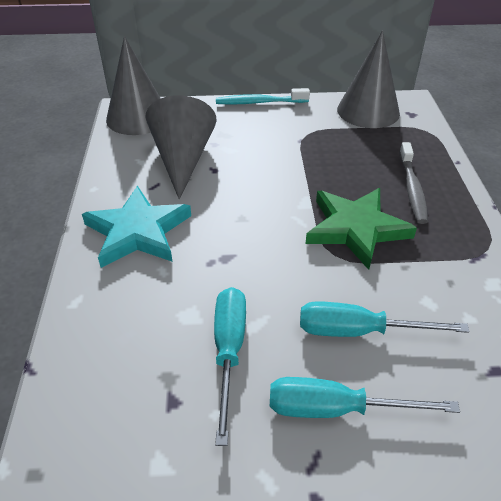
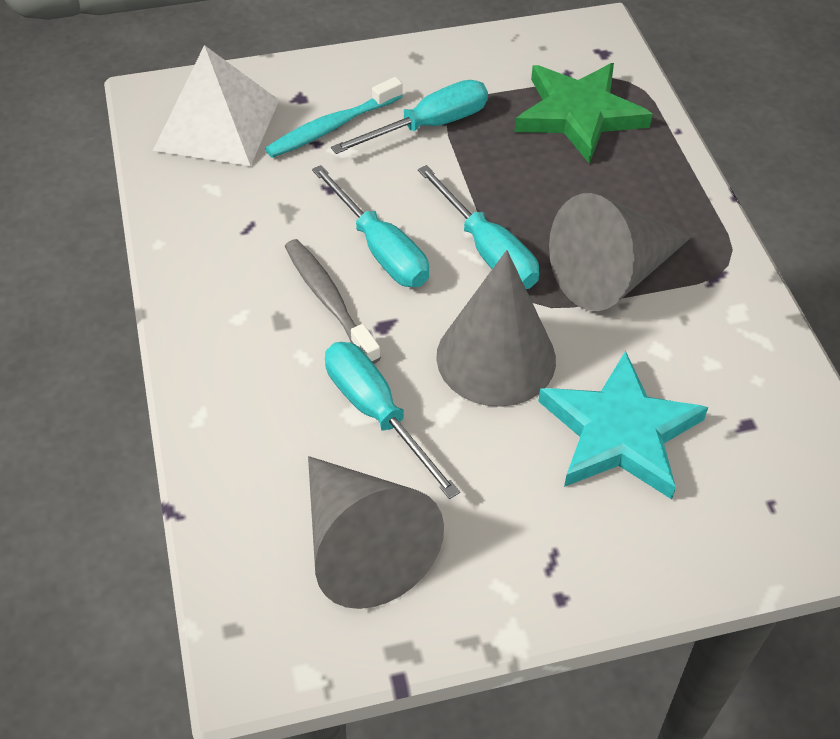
turquoise screwdriver: 3 -> 4
white pyramid: 0 -> 1

